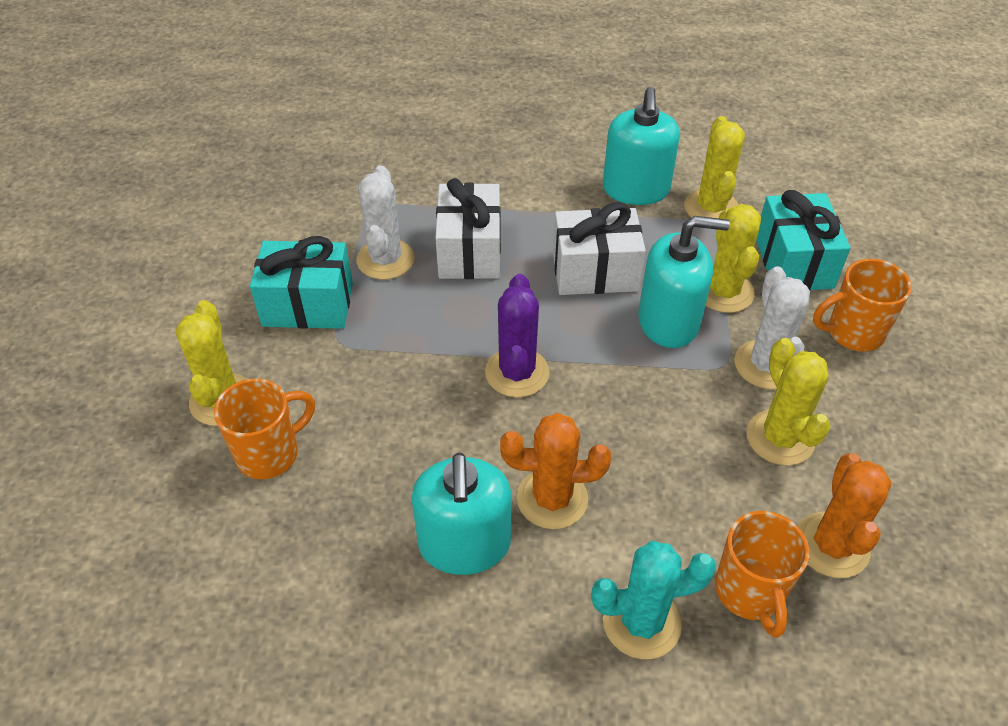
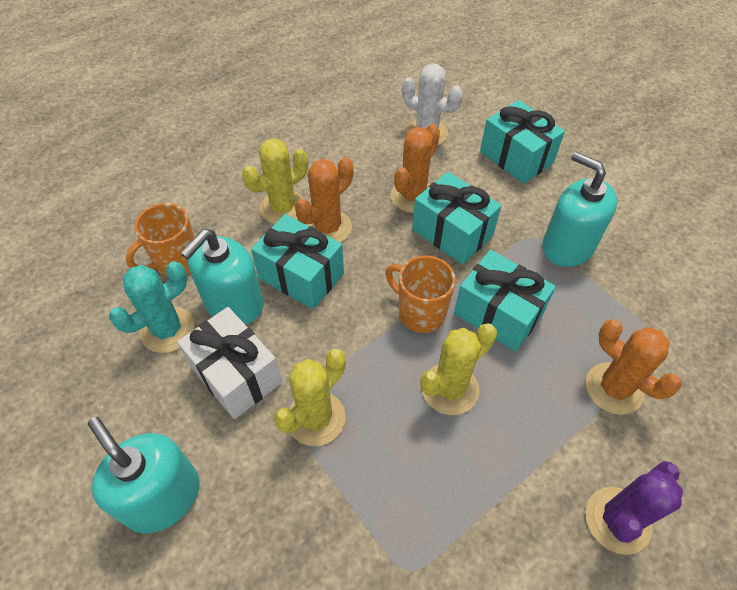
orange cactus: 2 -> 3
orange mug: 3 -> 2
turquoise gift: 2 -> 4
white cactus: 2 -> 1
white gift: 2 -> 1
yellow cactus: 4 -> 3

